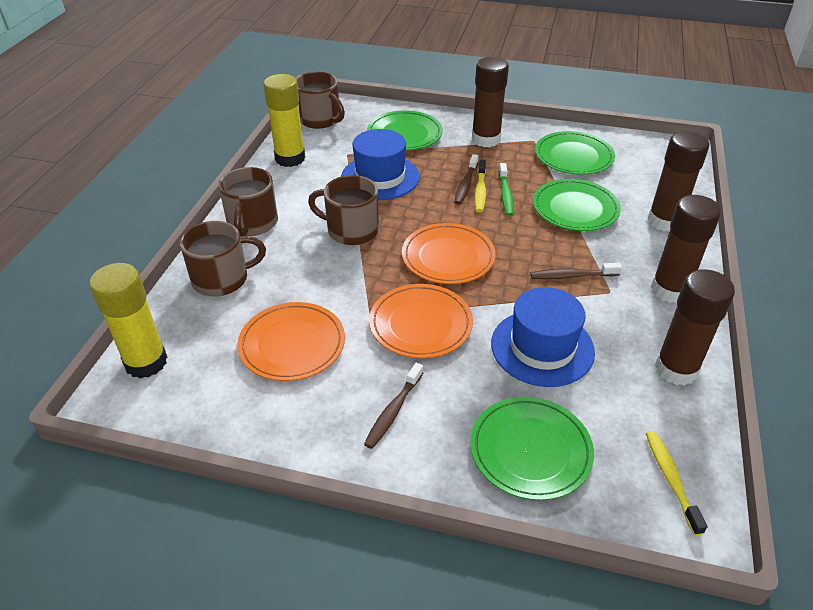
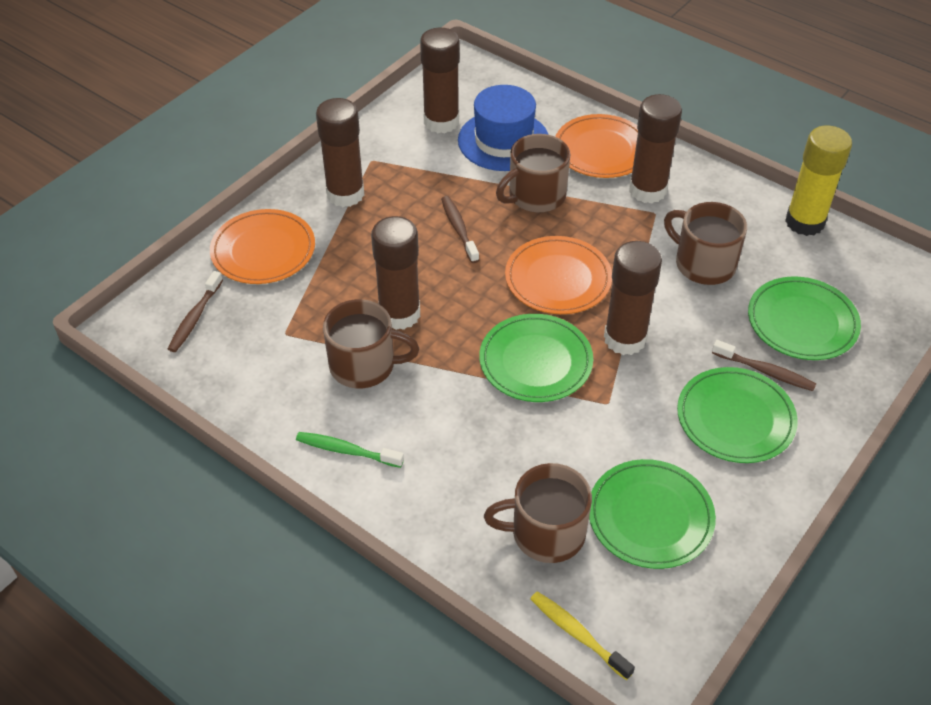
blue hat: 2 -> 1
brown glue stick: 4 -> 5
yellow glue stick: 2 -> 1
yellow toothbrush: 2 -> 1

